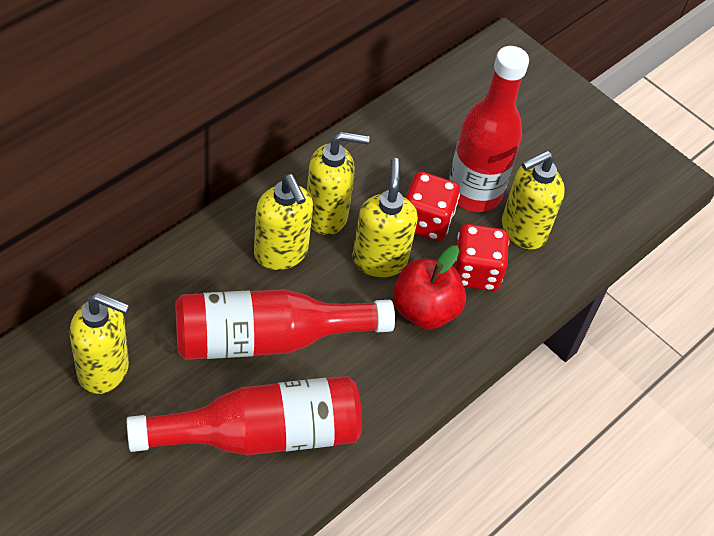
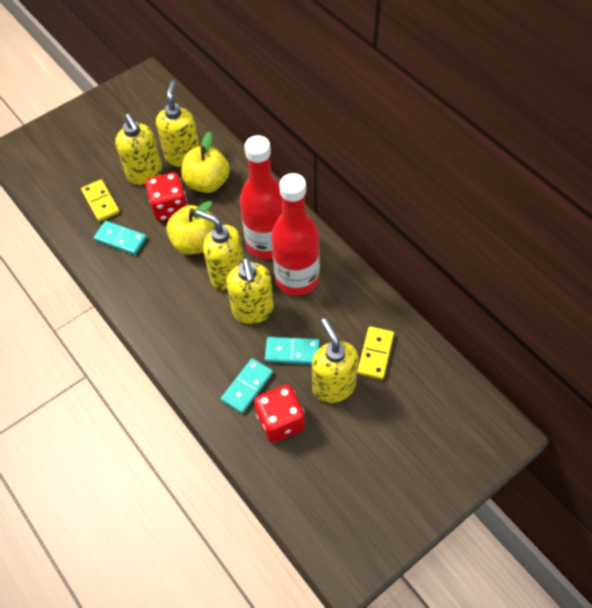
red apple: 1 -> 0
red bottle: 3 -> 2
turquoise domino: 0 -> 3
yellow apple: 0 -> 2
yellow domino: 0 -> 2

